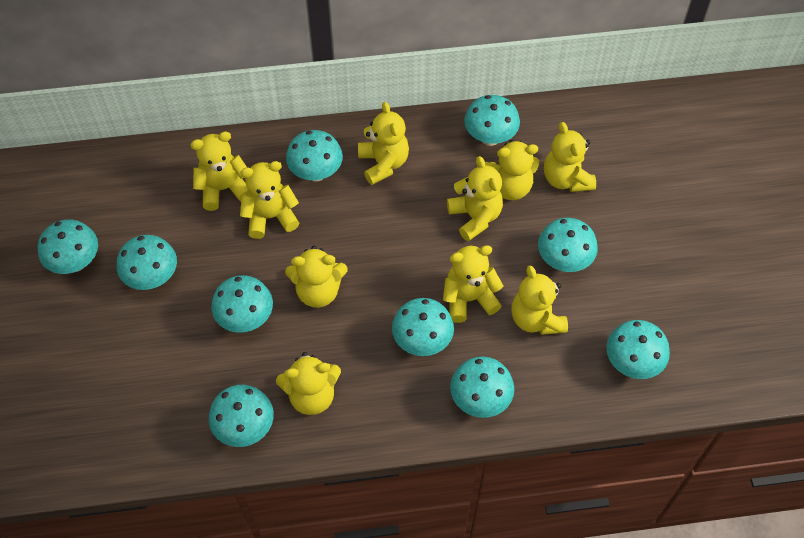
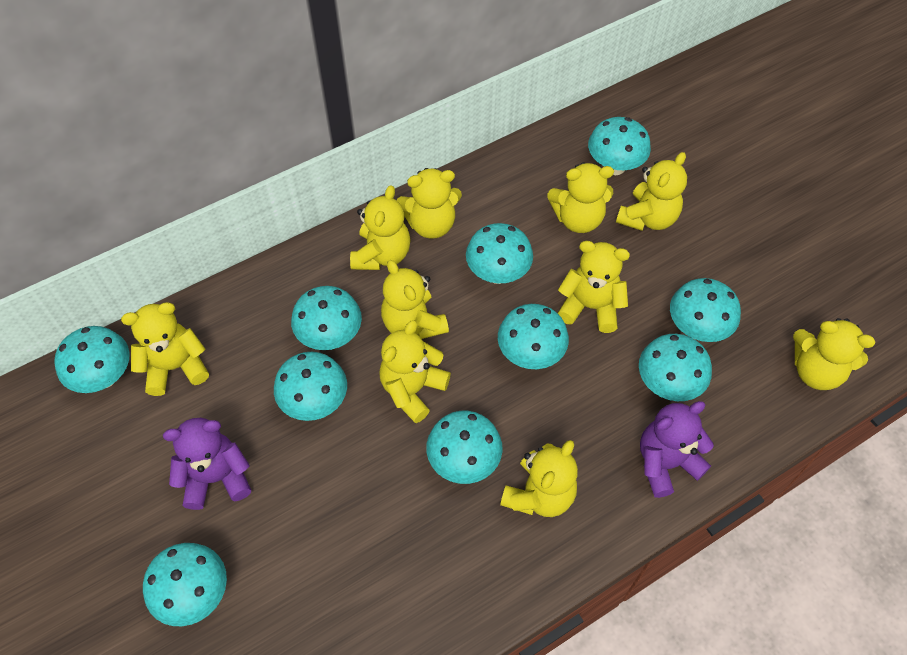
purple teddy bear: 0 -> 2

